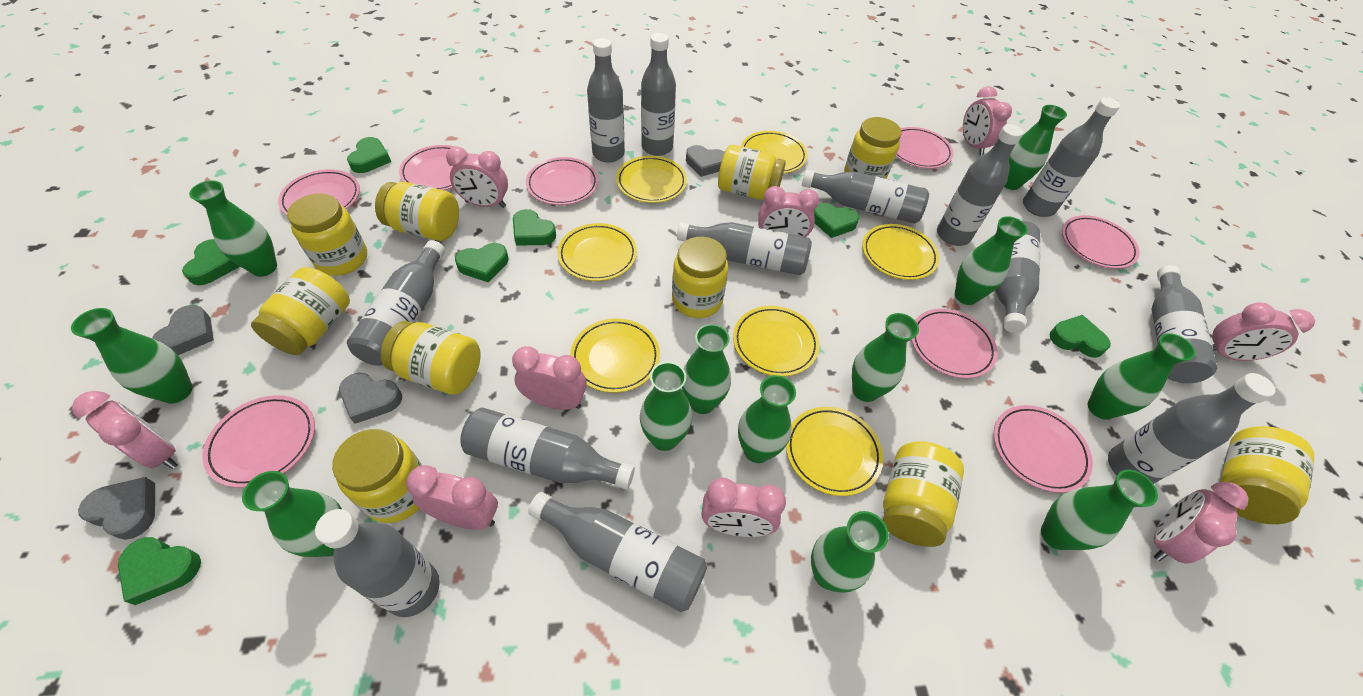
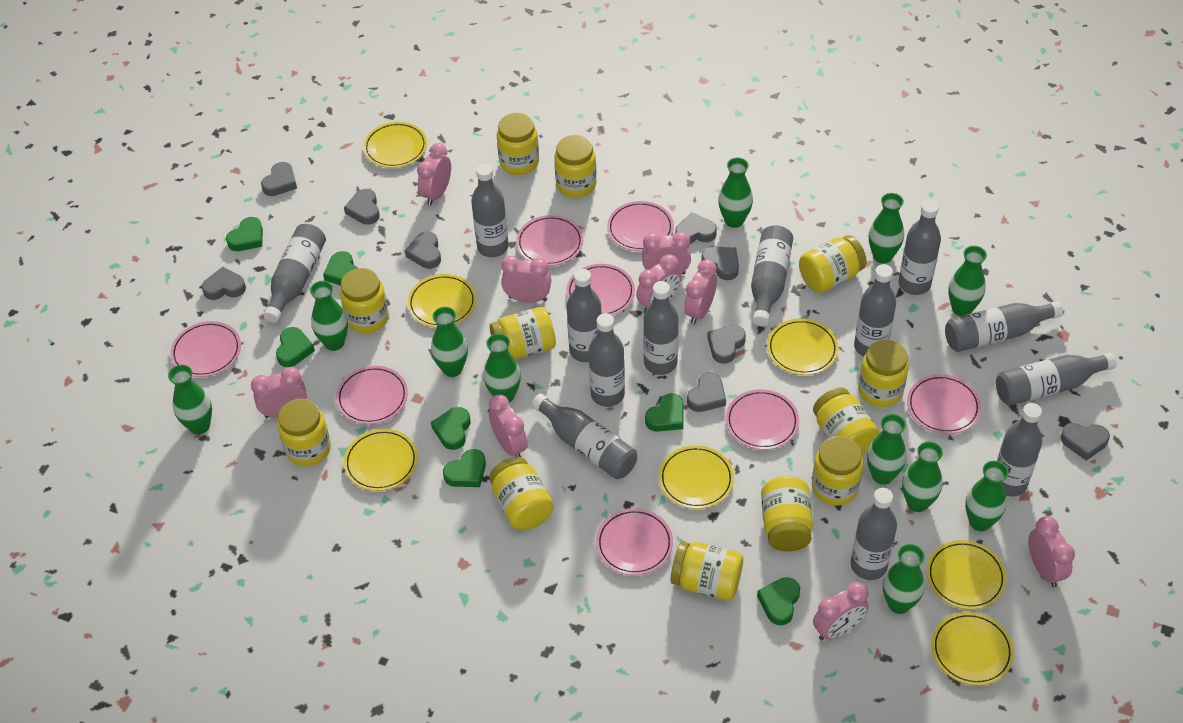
green vase: 12 -> 11
grey heart: 4 -> 9
yellow jar: 10 -> 12

